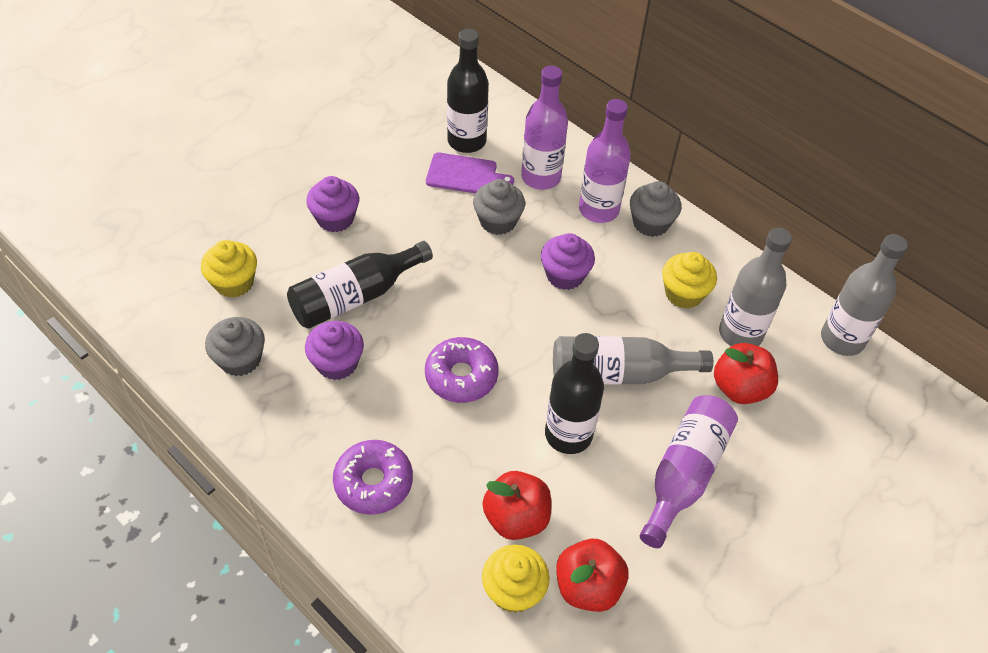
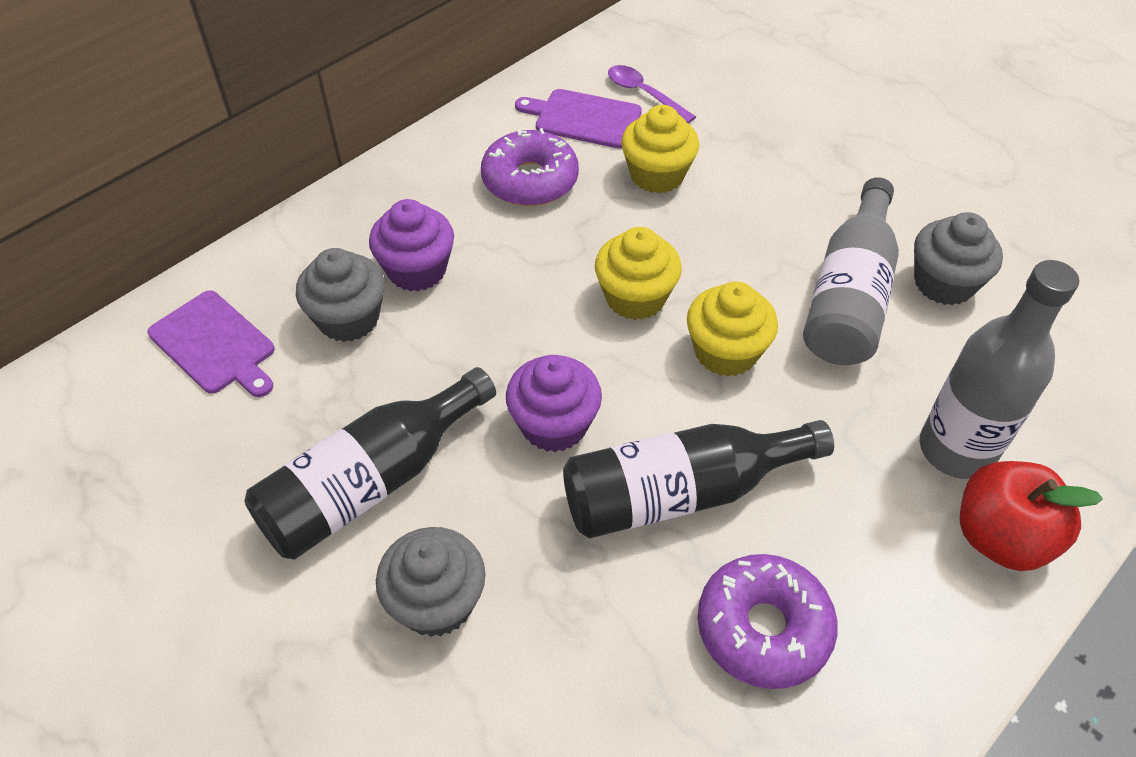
black bottle: 3 -> 2
grey bottle: 3 -> 2
purple bottle: 3 -> 0
purple cupcake: 3 -> 2
purple cutting board: 1 -> 2
purple spoon: 0 -> 1
red apple: 3 -> 1

